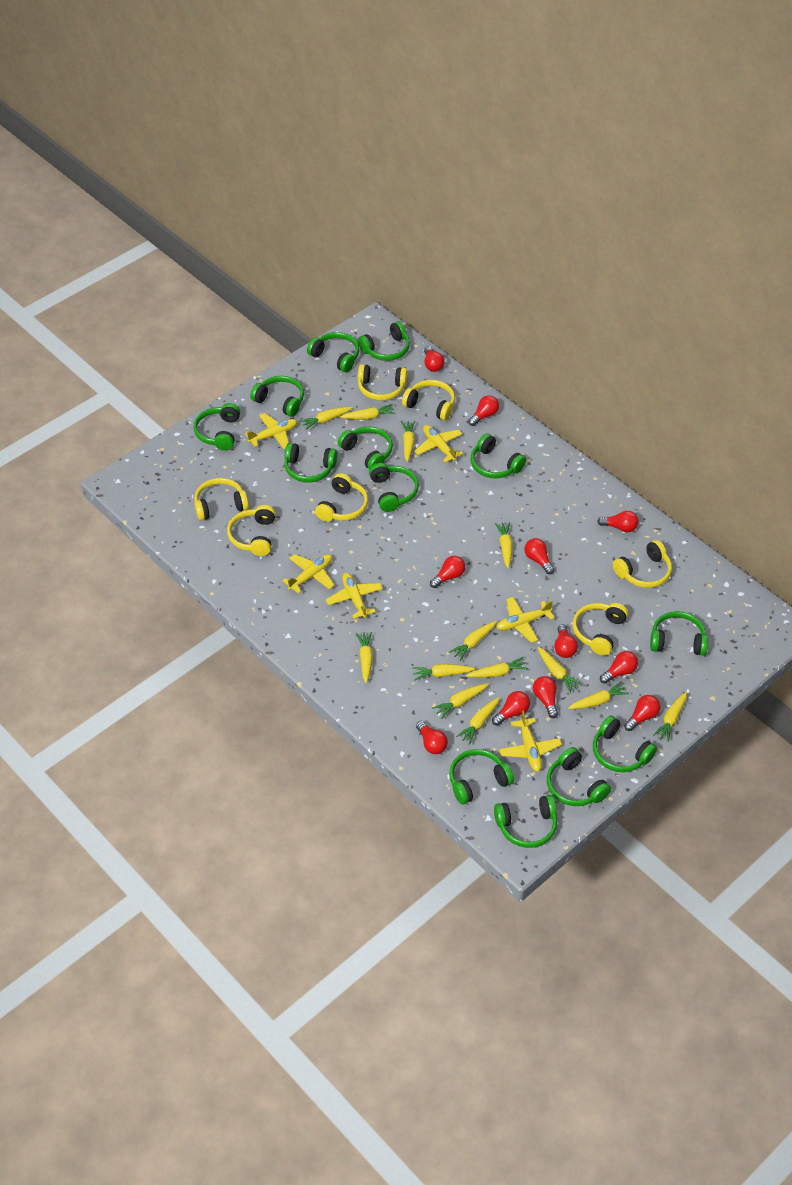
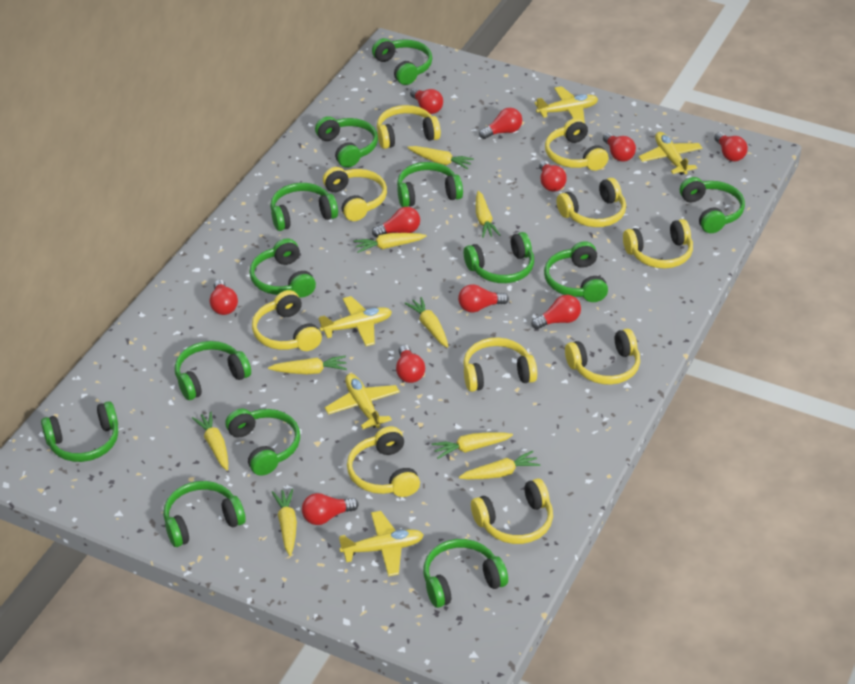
yellow carrot: 13 -> 9
yellow headphones: 7 -> 10
yellow plane: 6 -> 5

